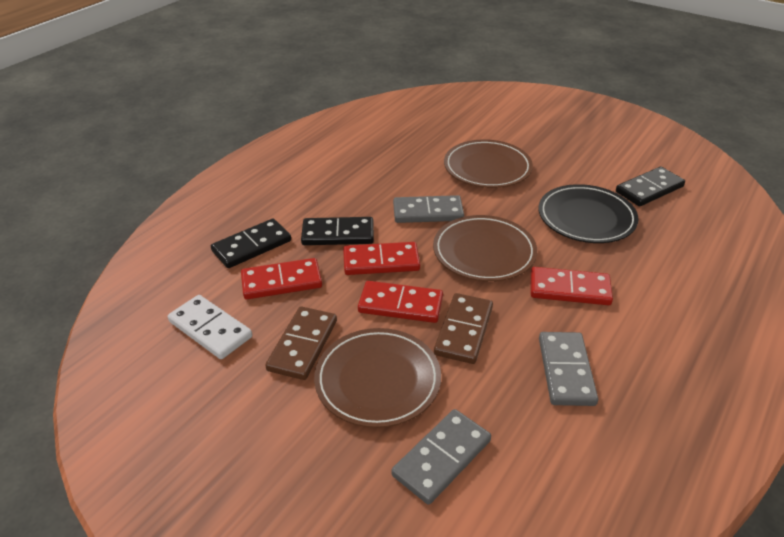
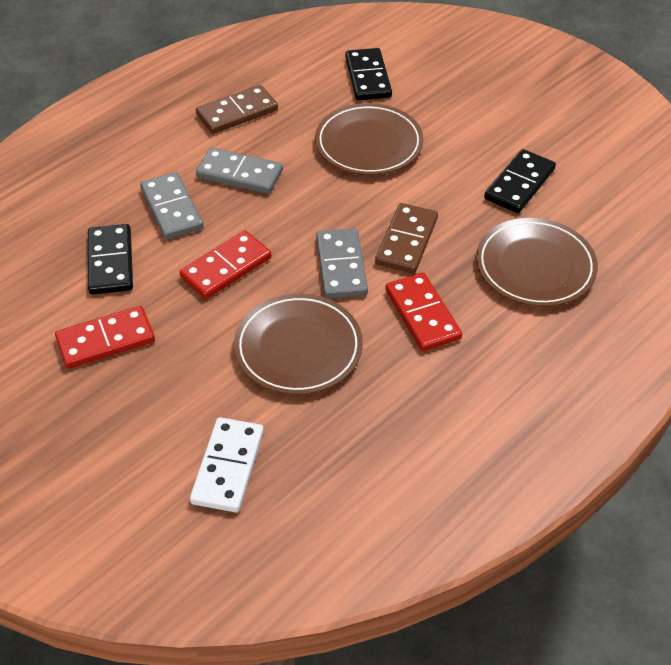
black plate: 1 -> 0
red domino: 4 -> 3

